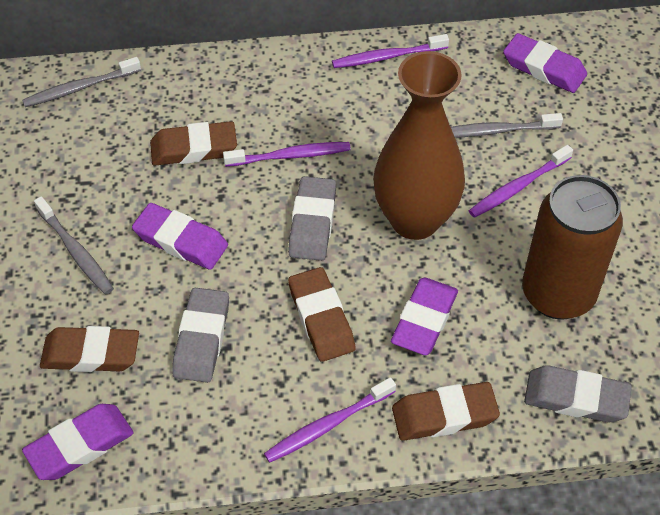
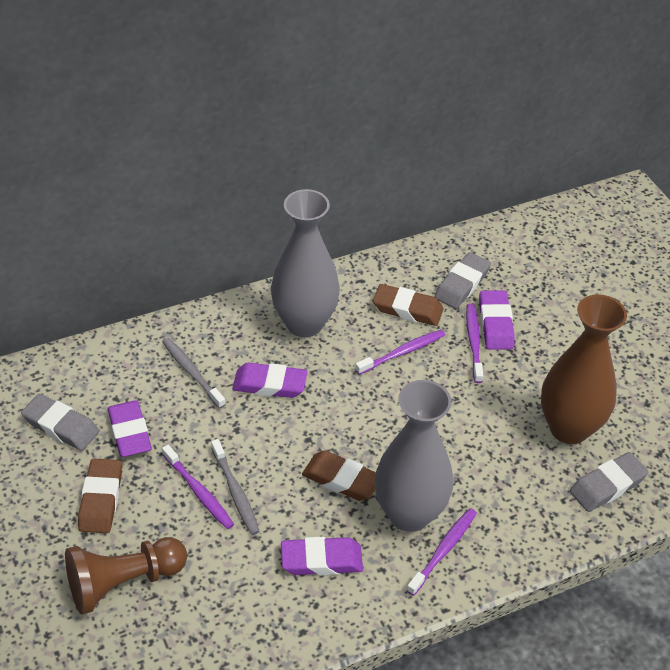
brown can: 1 -> 0
brown eraser: 4 -> 3
brown pawn: 0 -> 1
grey toothbrush: 3 -> 2
grey vase: 0 -> 2

